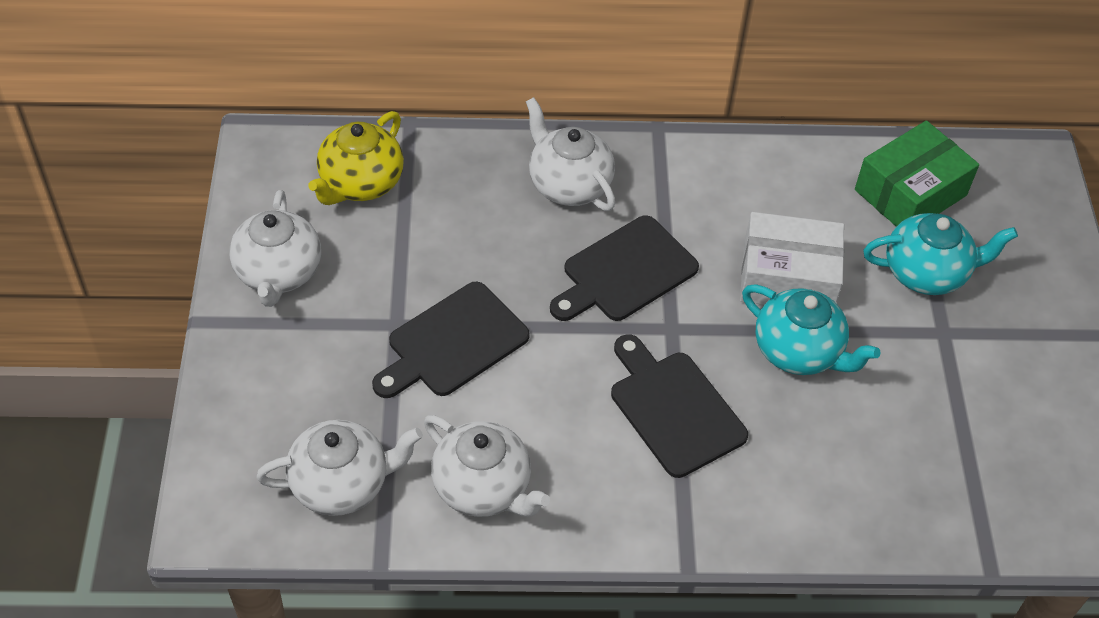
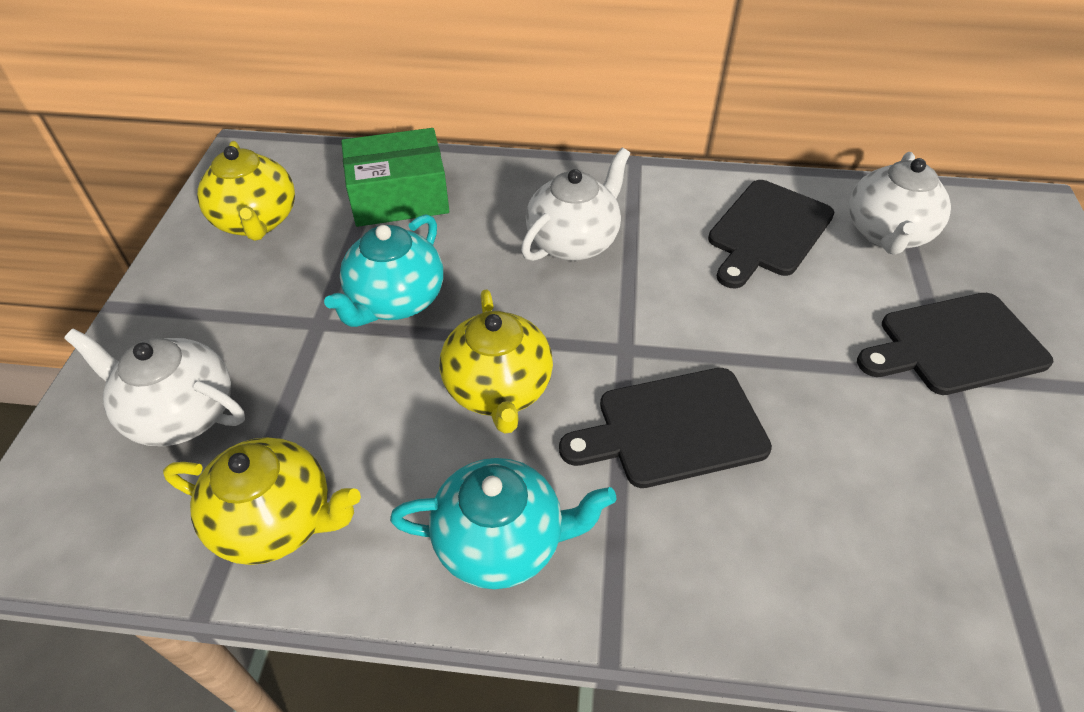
white box: 1 -> 0
white teapot: 4 -> 3
yellow teapot: 1 -> 3

